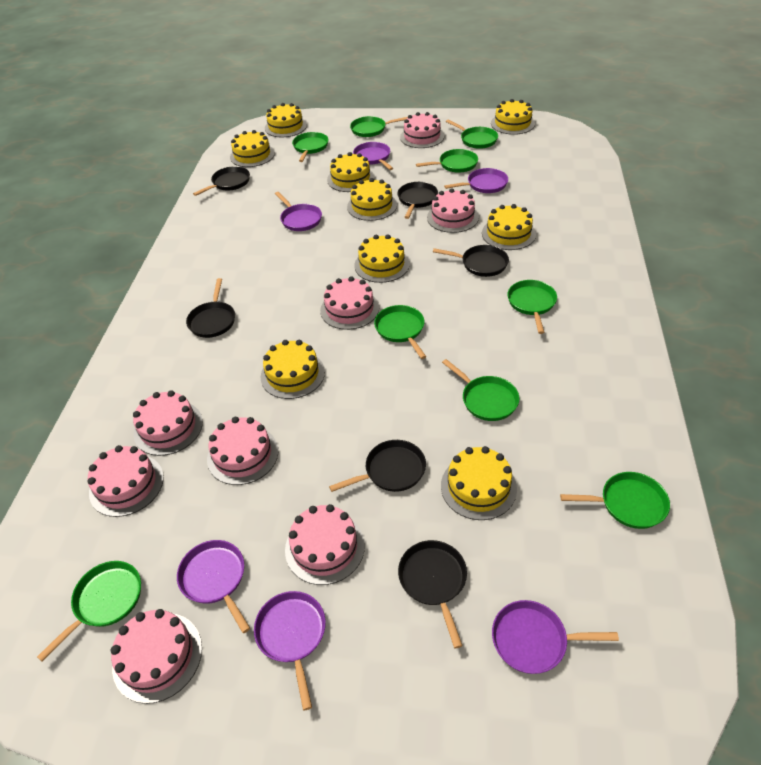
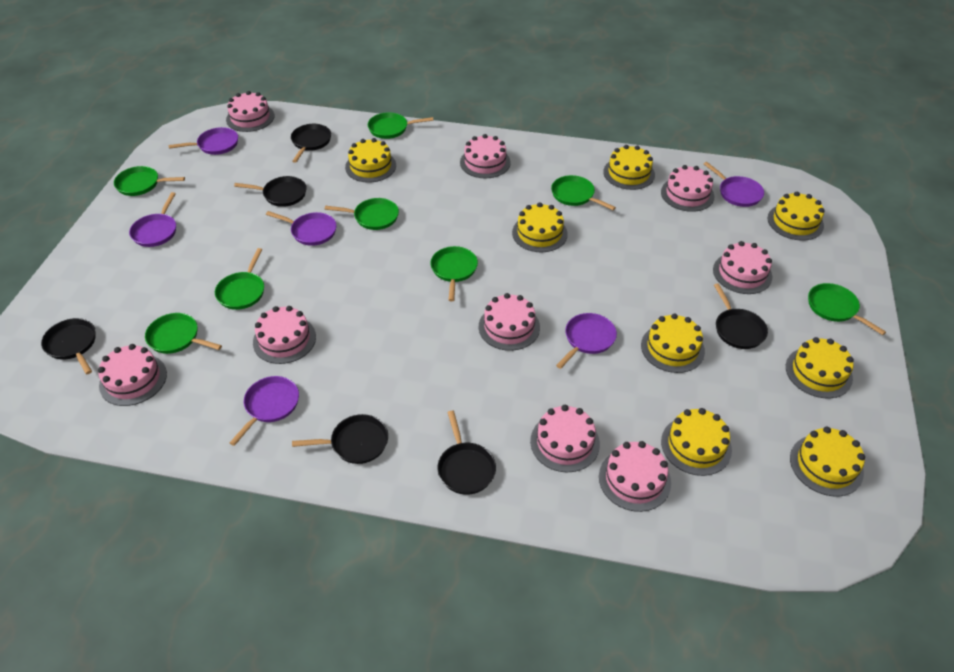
green pan: 9 -> 8
pink cake: 8 -> 9
yellow cake: 9 -> 8

